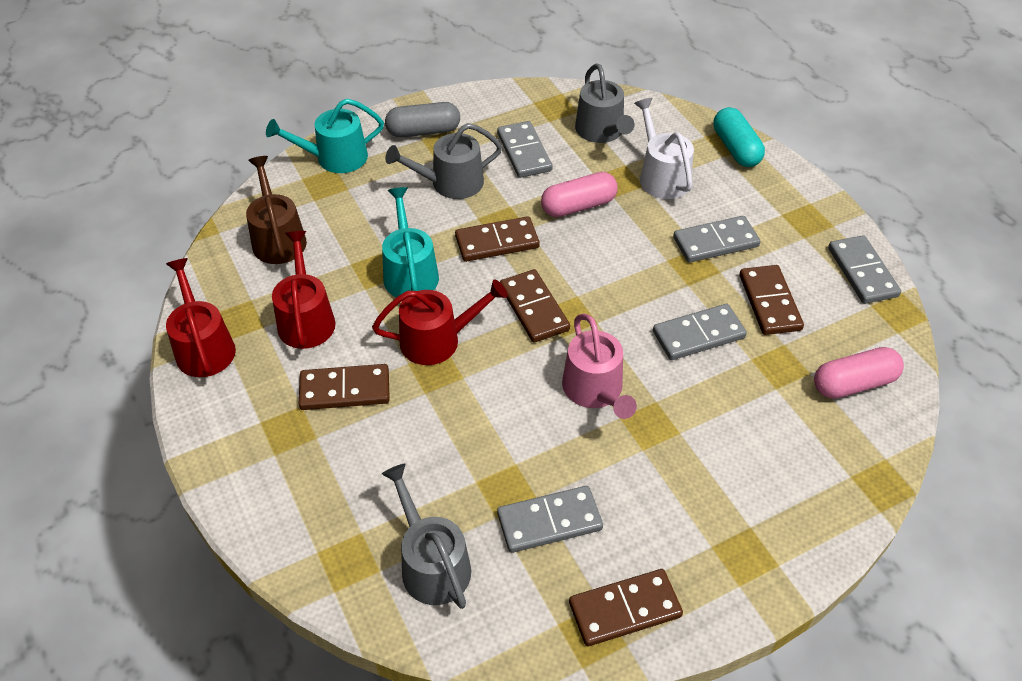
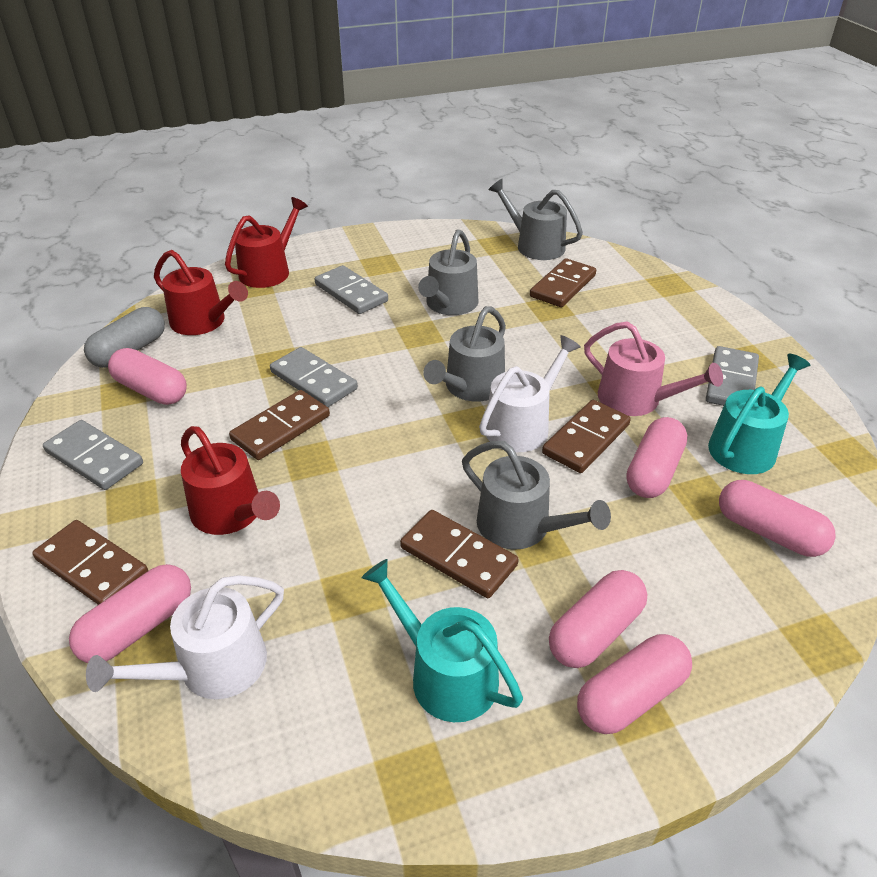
brown watering can: 1 -> 0
grey domino: 5 -> 4
grey watering can: 3 -> 4
pink capsule: 2 -> 6
turquoise capsule: 1 -> 0
white watering can: 1 -> 2

